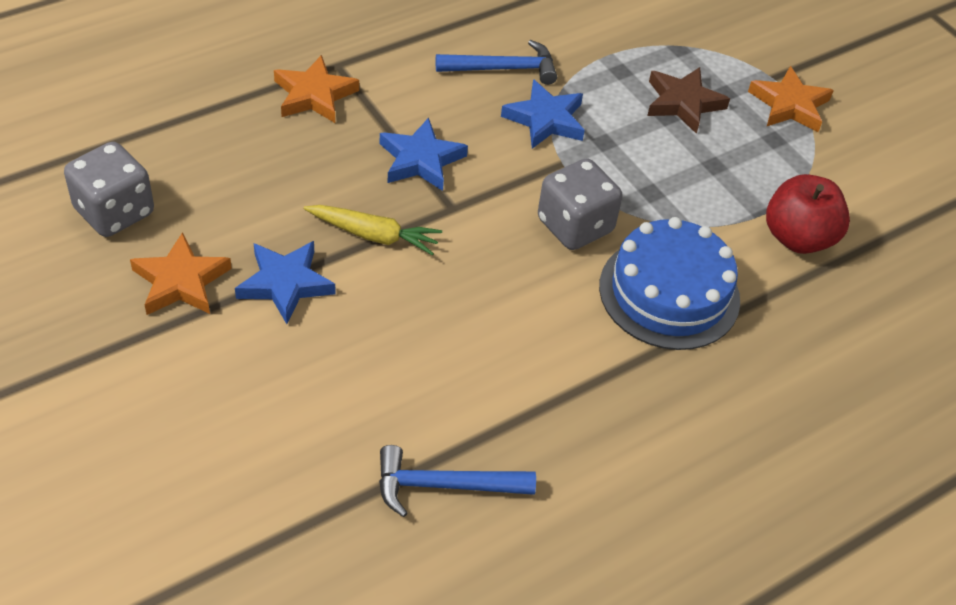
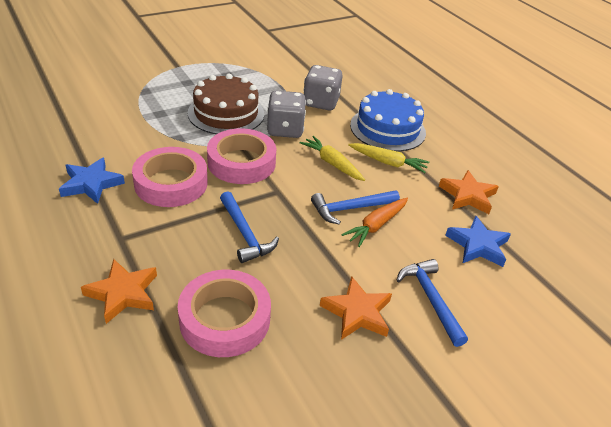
blue hammer: 2 -> 3
blue star: 3 -> 2
brown cake: 0 -> 1
brown star: 1 -> 0
orange carrot: 0 -> 1
pink tape: 0 -> 3
red apple: 1 -> 0
yellow carrot: 1 -> 2

